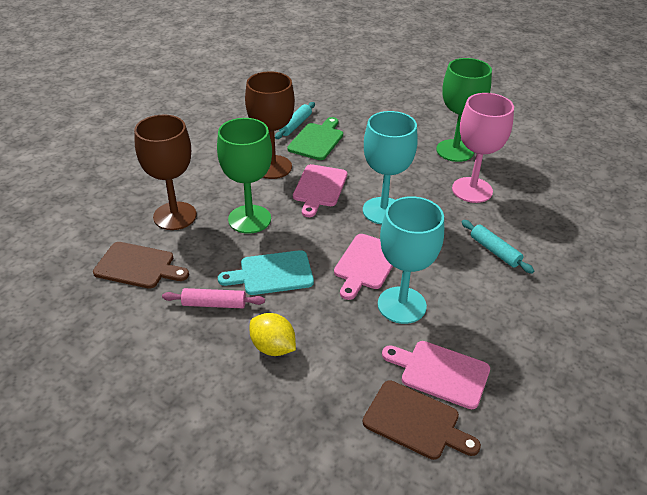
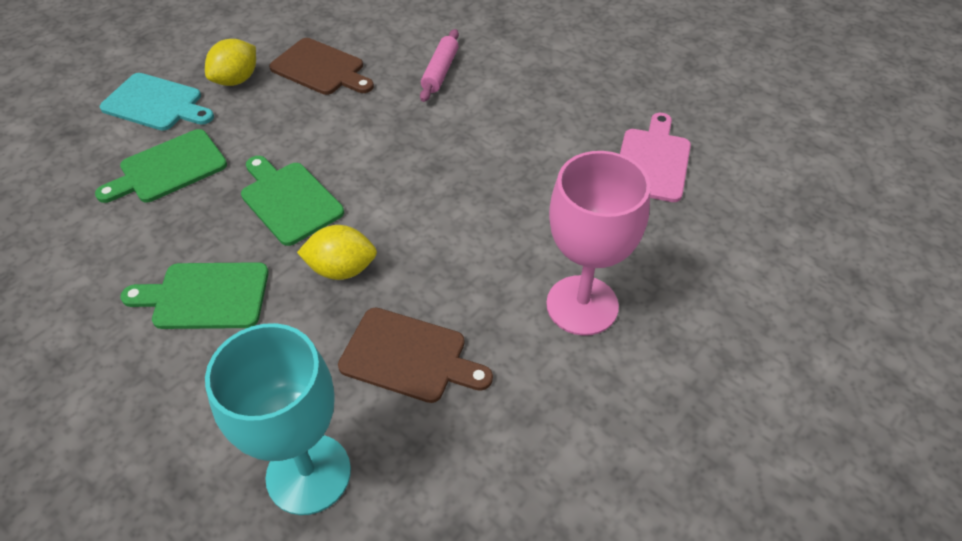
brown goblet: 2 -> 0
green cutting board: 1 -> 3
green goblet: 2 -> 0
pink cutting board: 3 -> 1
turquoise goblet: 2 -> 1
turquoise rolling pin: 2 -> 0
yellow lemon: 1 -> 2

